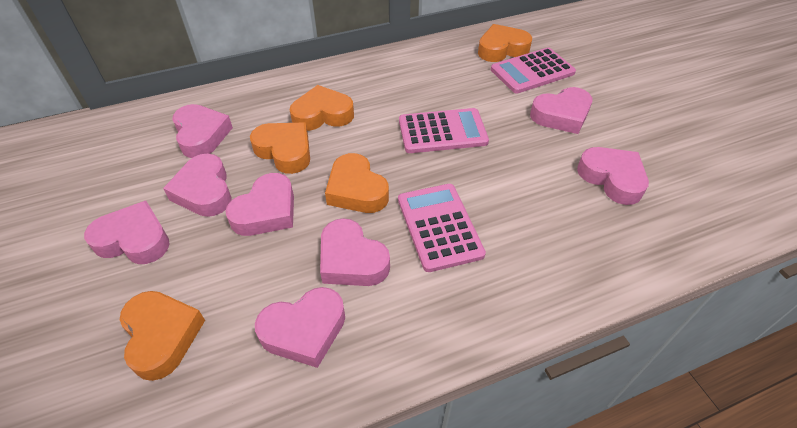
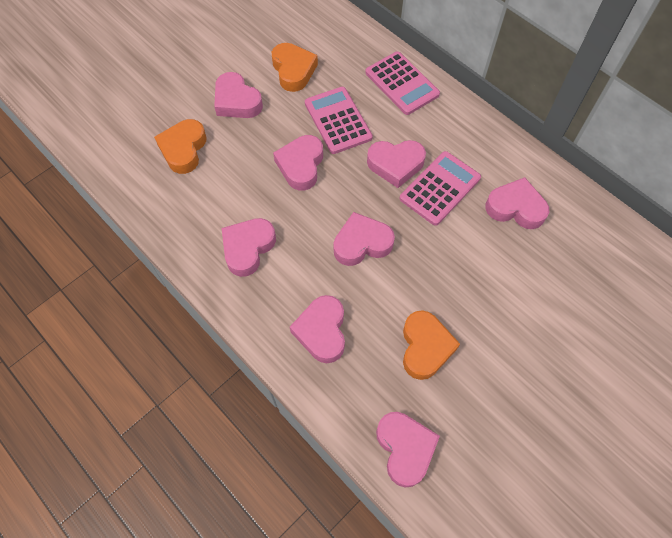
orange heart: 5 -> 3

